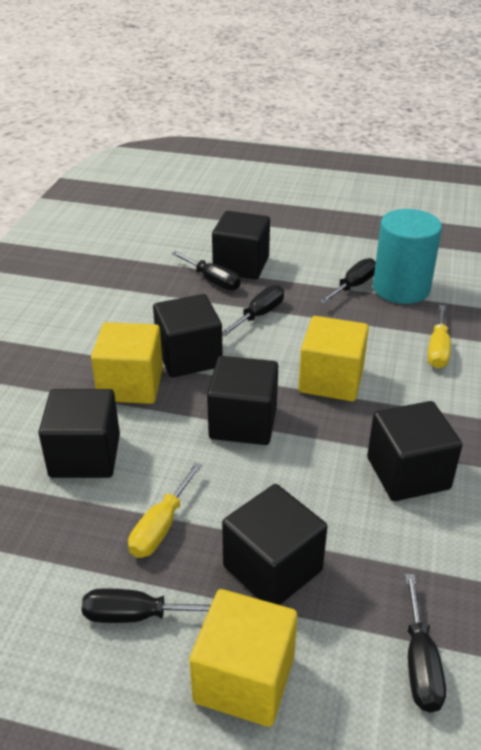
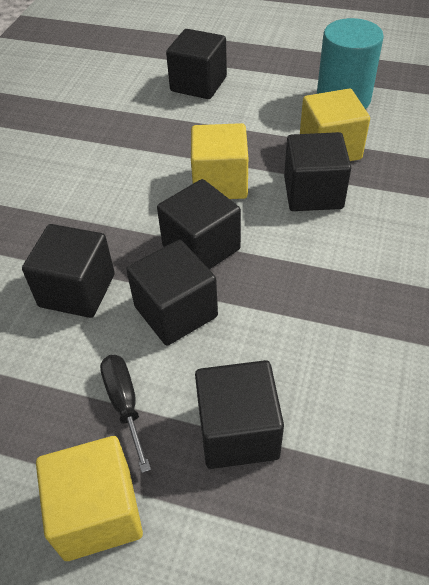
black screwdriver: 5 -> 1
yellow screwdriver: 2 -> 0

